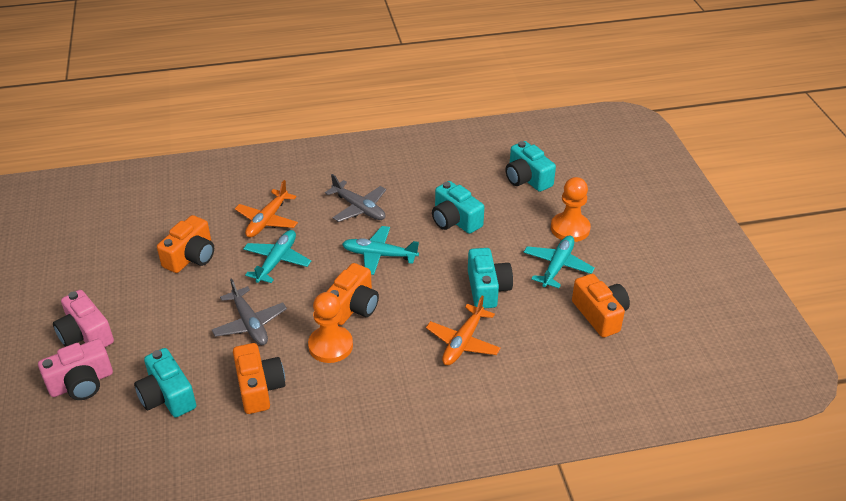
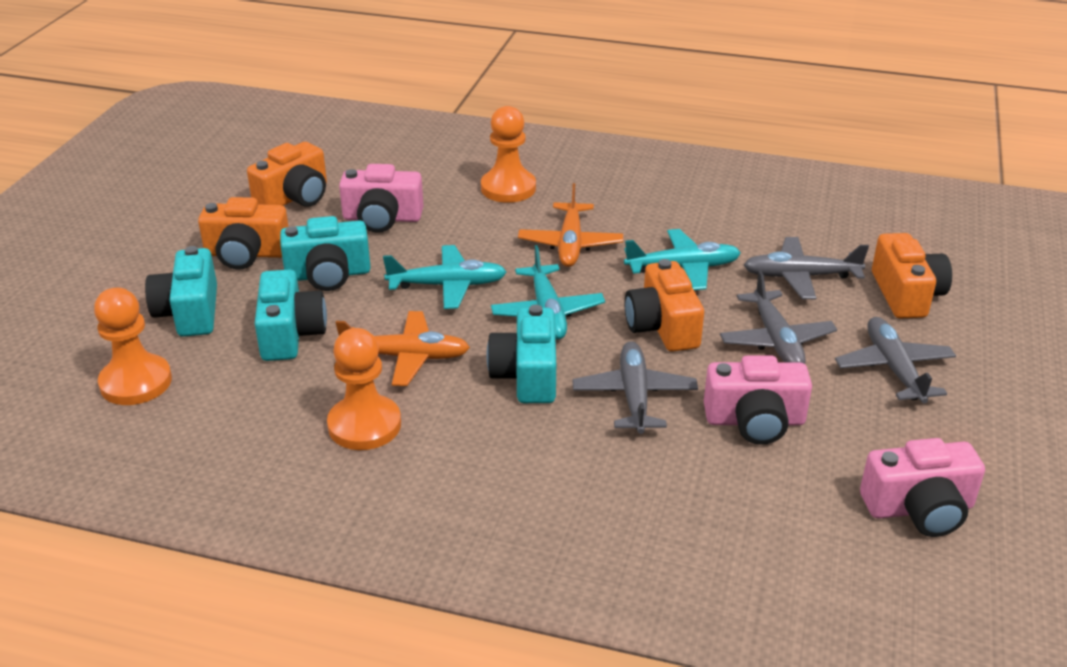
grey plane: 2 -> 4
orange pawn: 2 -> 3
pink camera: 2 -> 3

